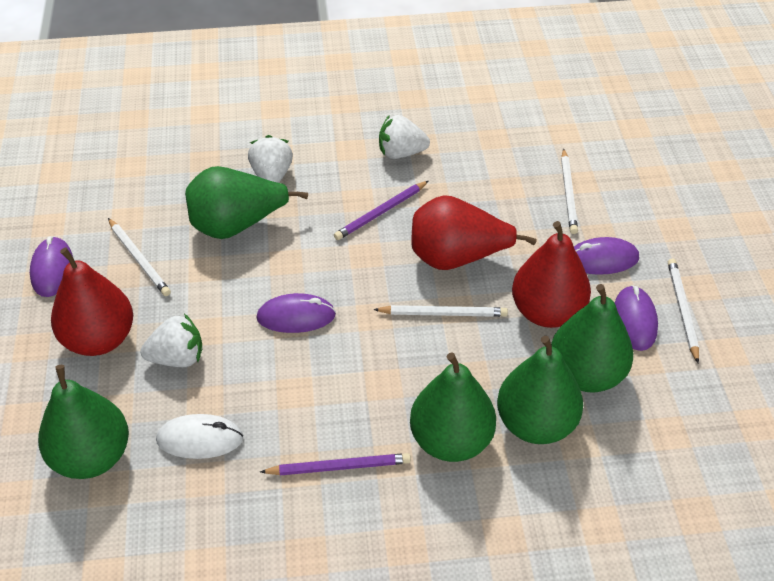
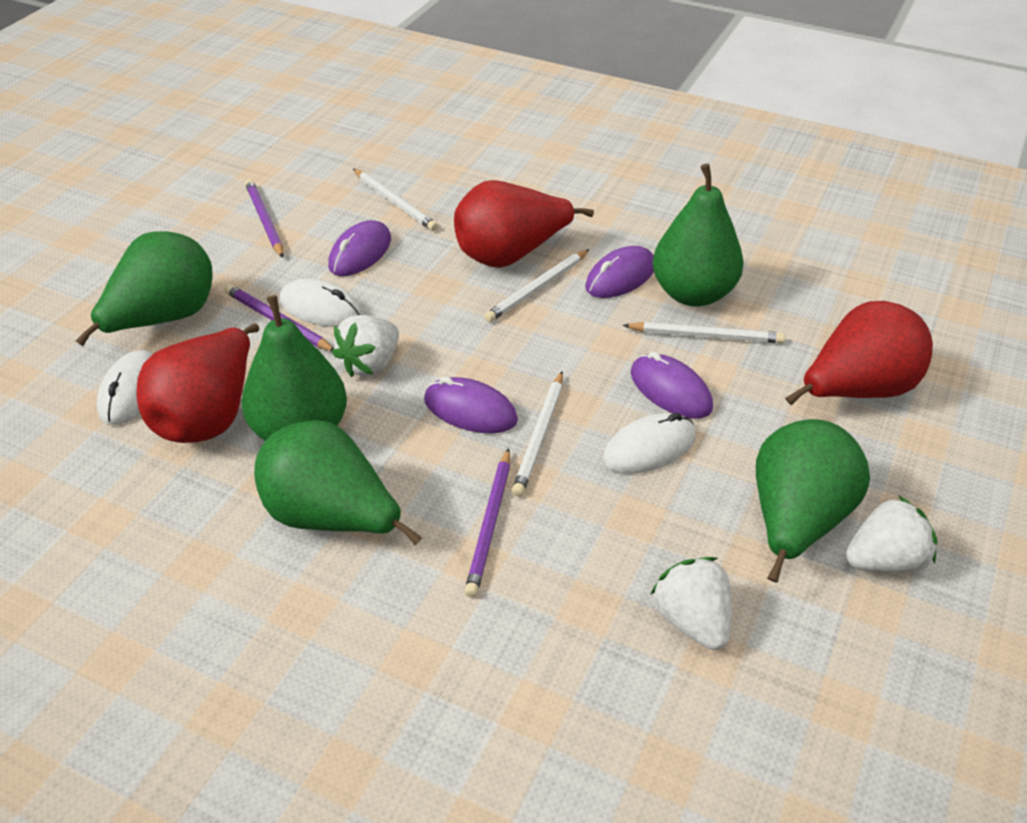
purple pencil: 2 -> 3
white mouse: 1 -> 3

